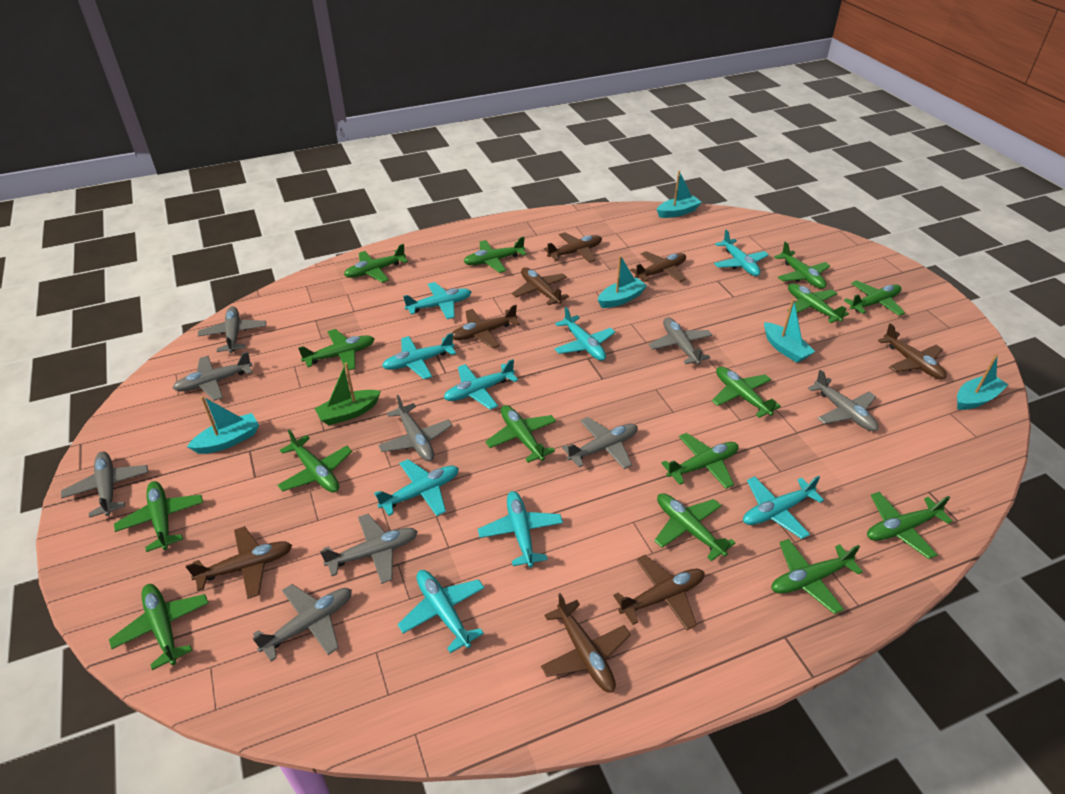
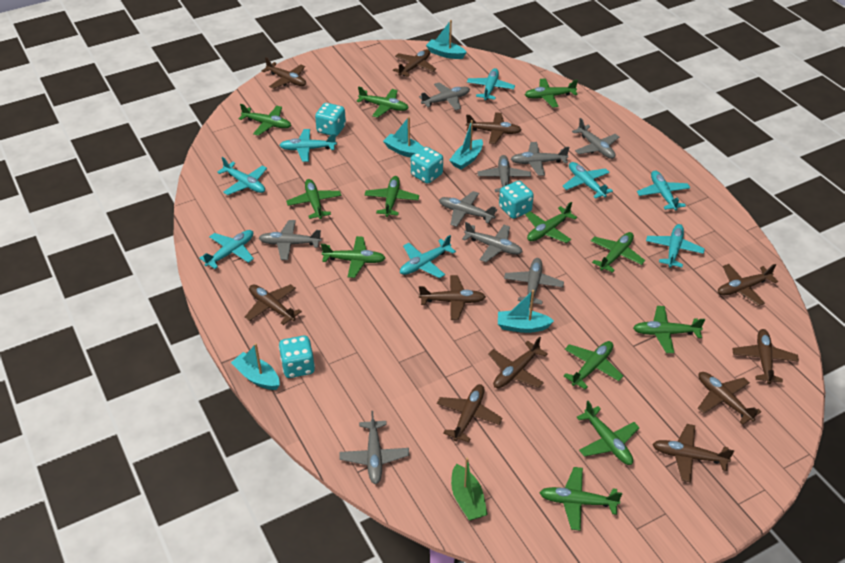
brown plane: 8 -> 11
green plane: 15 -> 12
turquoise dice: 0 -> 4
turquoise plane: 9 -> 8

